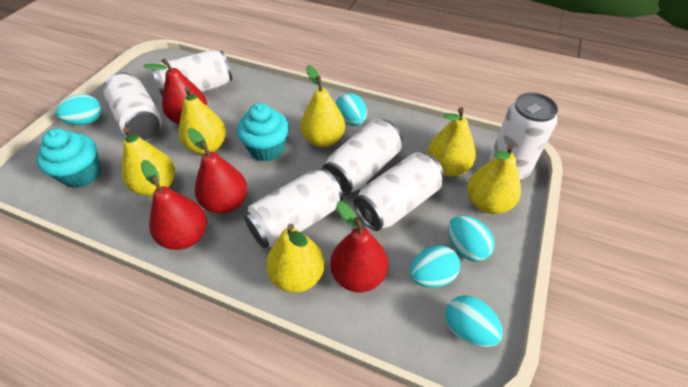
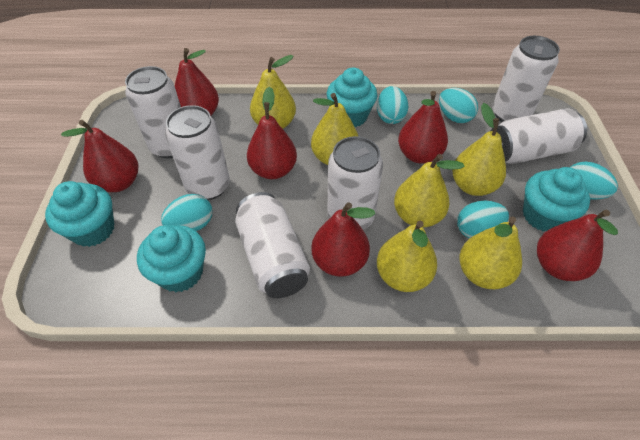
red pear: 4 -> 6
turquoise cupcake: 2 -> 4

